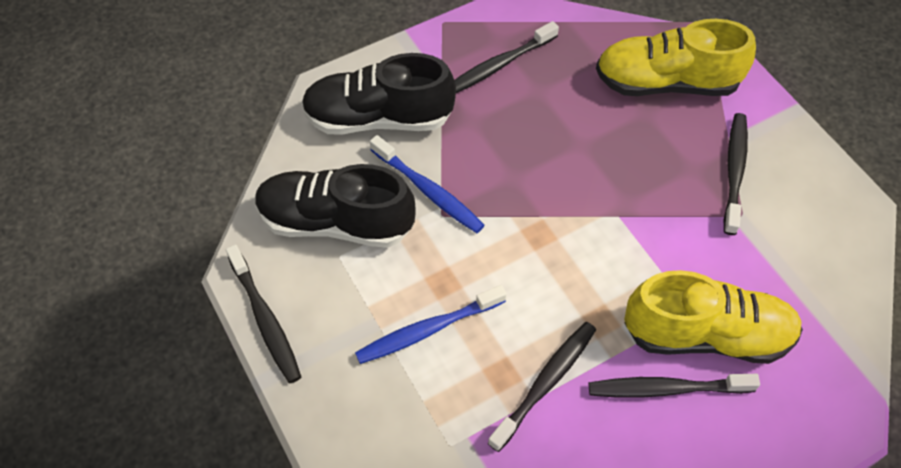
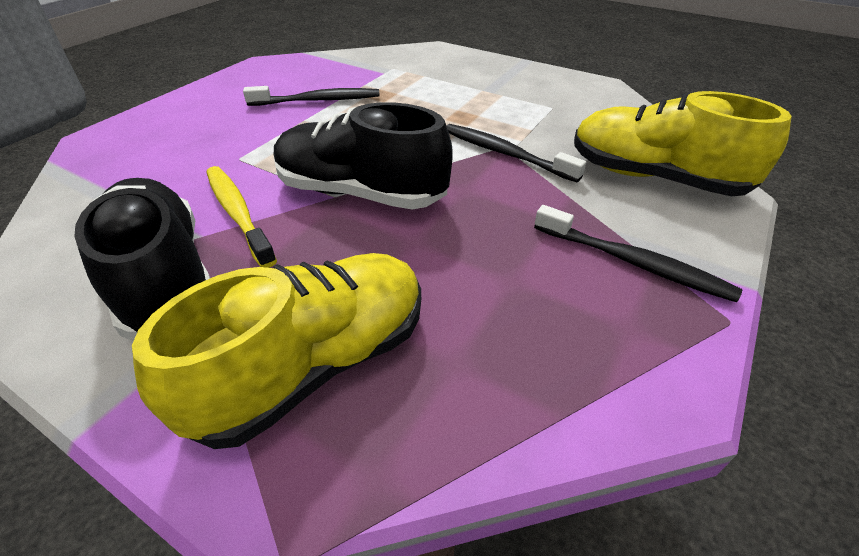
black toothbrush: 5 -> 3
blue toothbrush: 2 -> 0
yellow toothbrush: 0 -> 1

